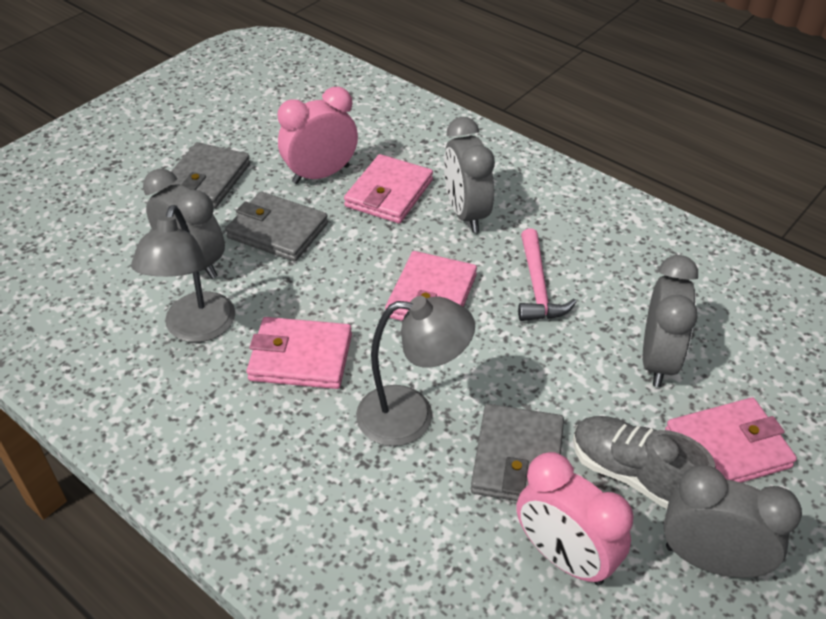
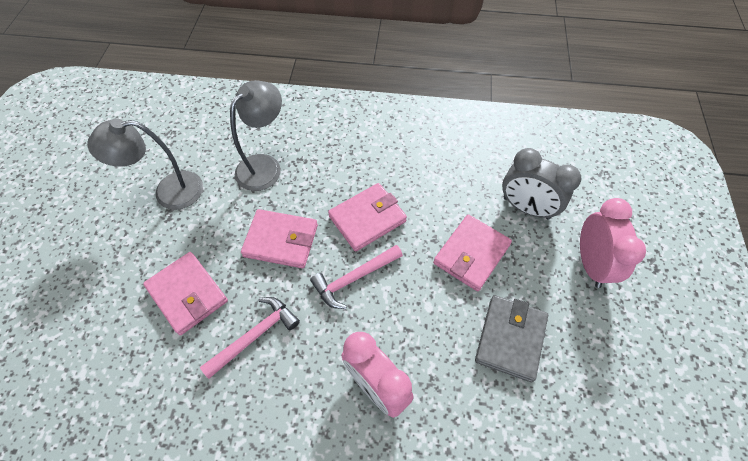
grey clock: 4 -> 1
grey shoe: 1 -> 0
grey wallet: 3 -> 1
pink hammer: 1 -> 2

